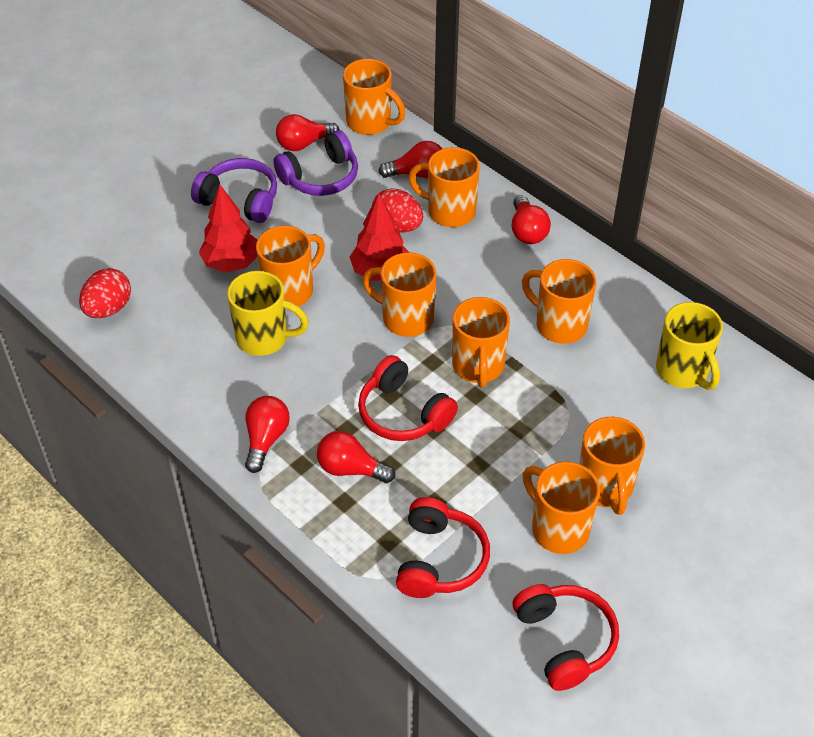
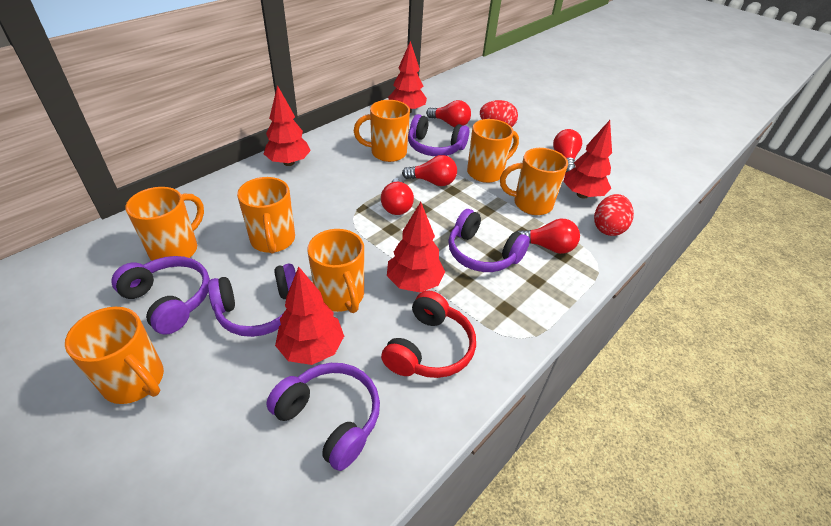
orange mug: 8 -> 7
purple headphones: 2 -> 5
red headphones: 3 -> 1
red tree: 2 -> 5
yellow mug: 2 -> 0

